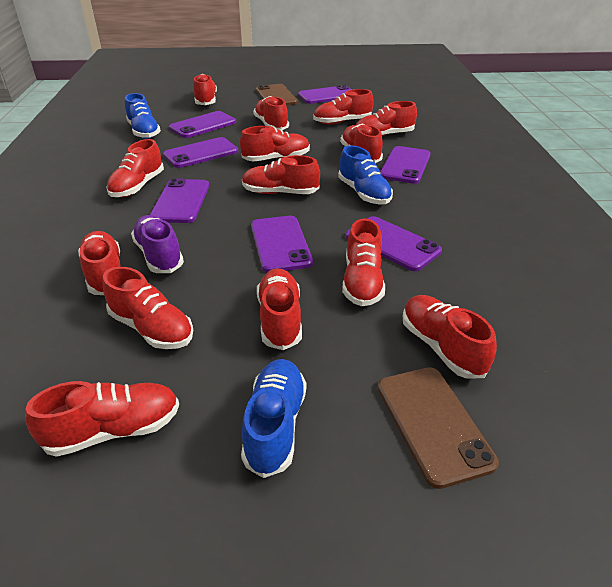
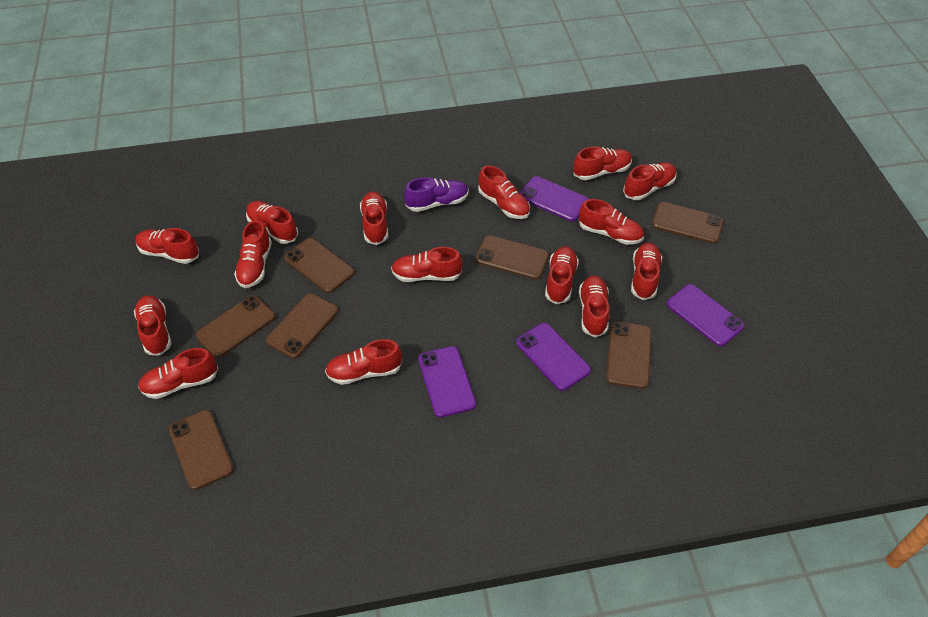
blue shoe: 3 -> 0
brown phone: 2 -> 7
purple phone: 7 -> 4
red shoe: 14 -> 15

